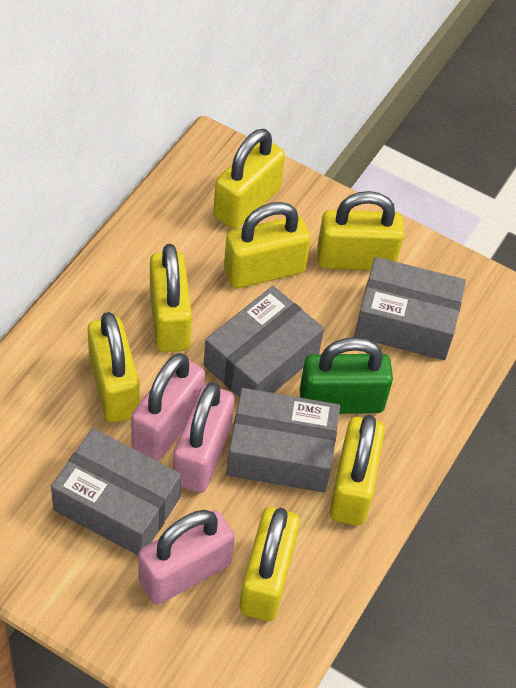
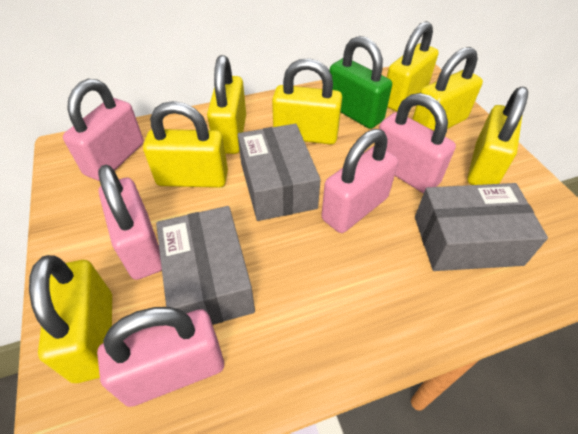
grey box: 4 -> 3
pink padlock: 3 -> 5

